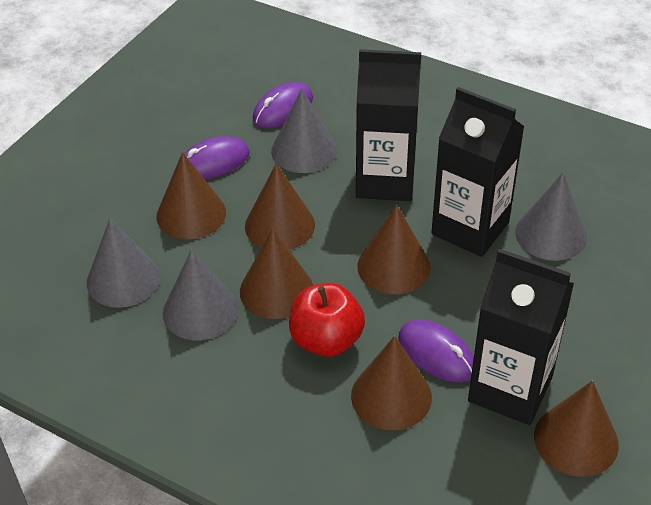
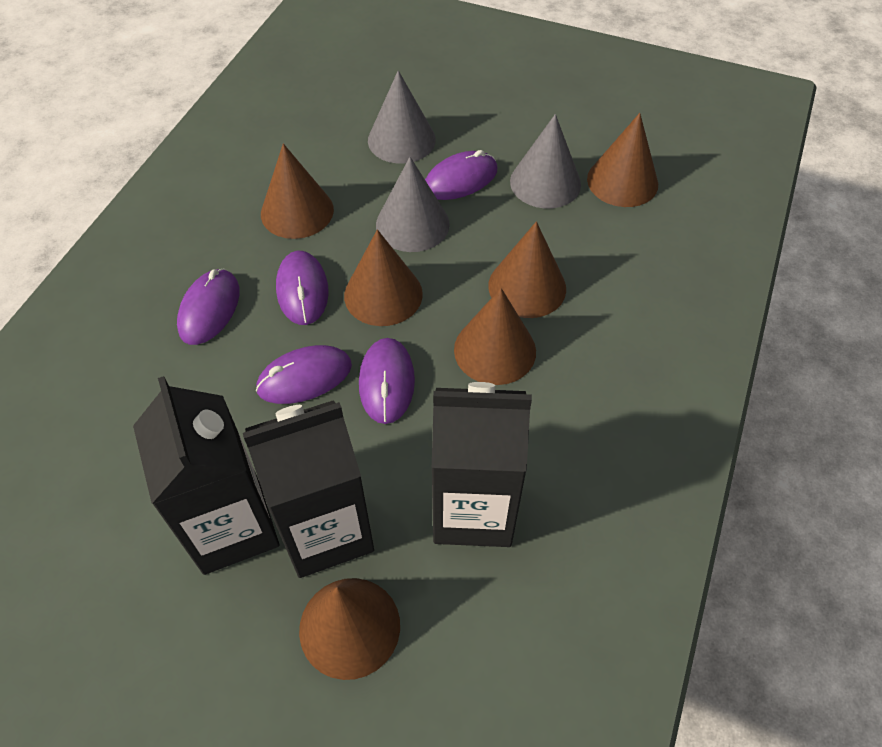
grey cone: 4 -> 3
purple mouse: 3 -> 5
red apple: 1 -> 0

